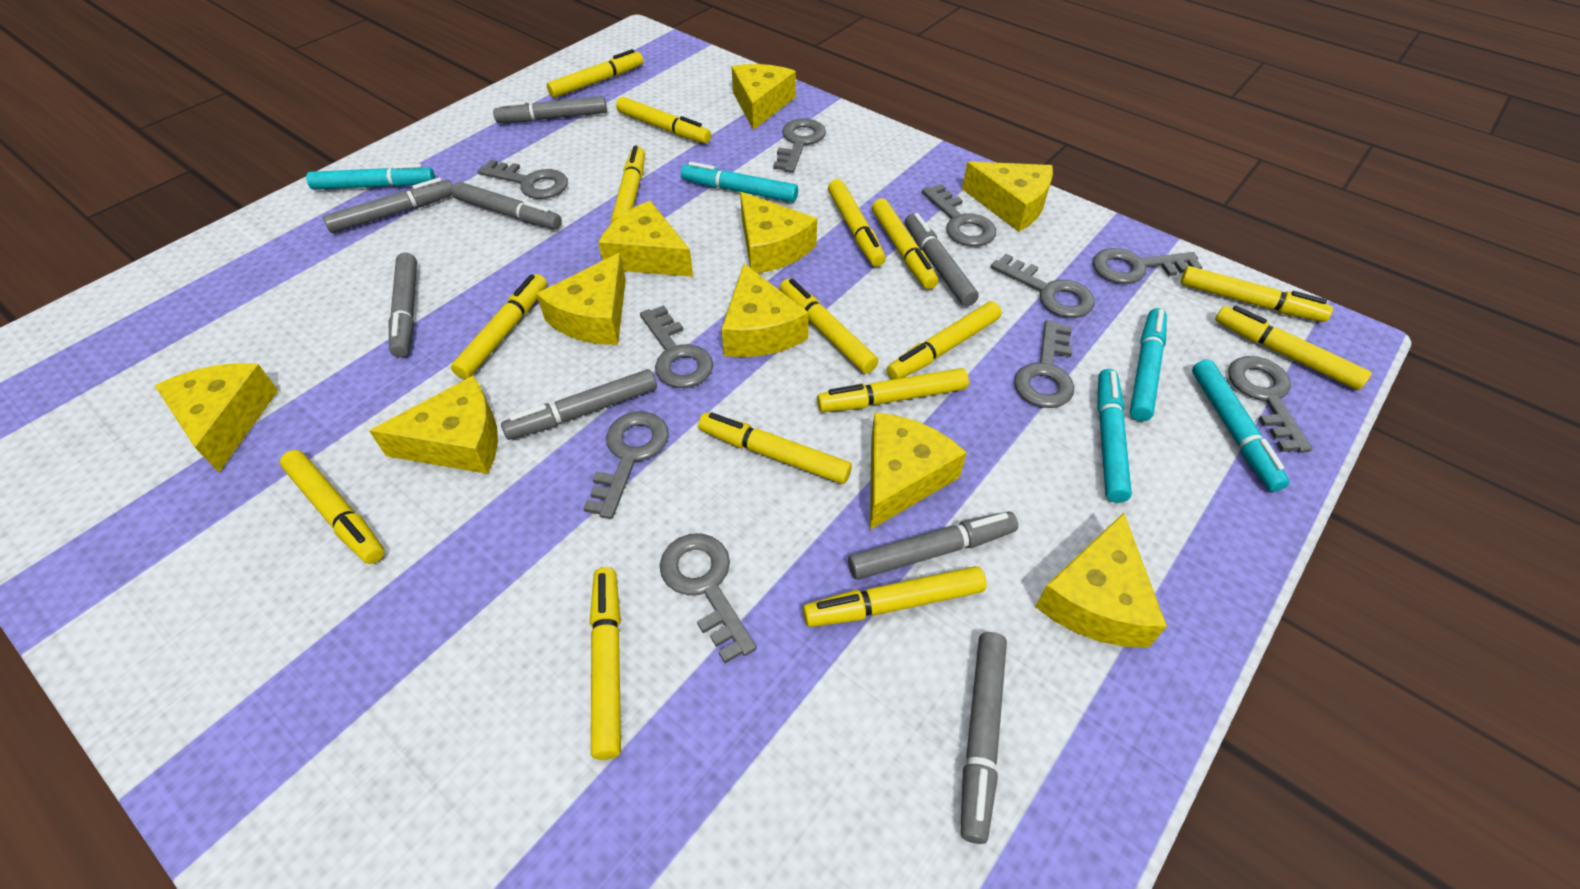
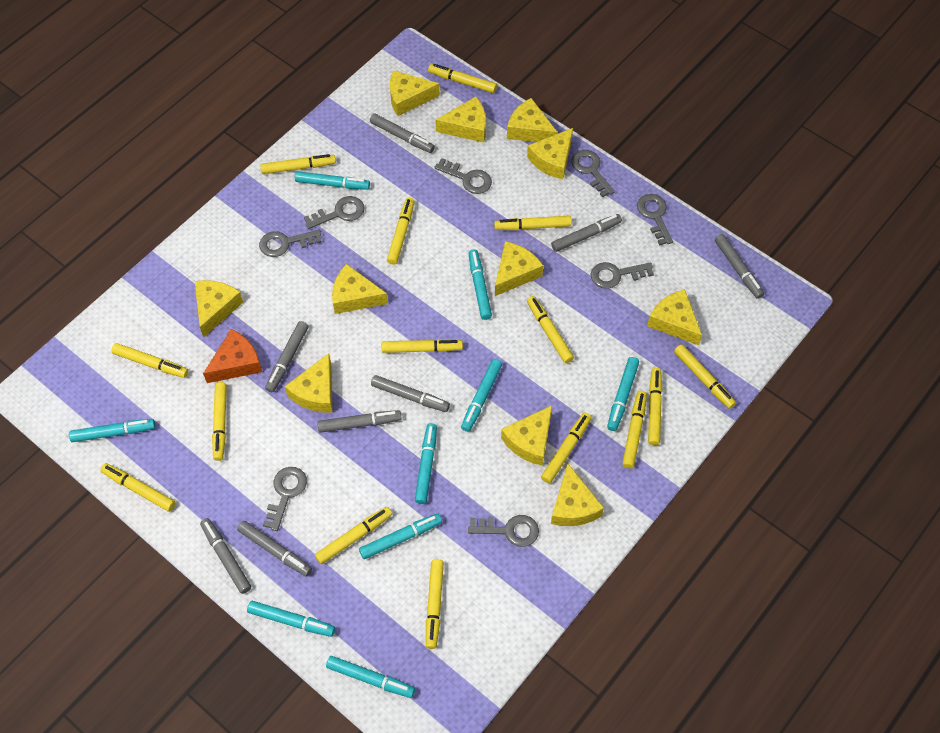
grey key: 10 -> 8
orange cheese: 0 -> 1
turquoise marker: 5 -> 9
yellow cheese: 10 -> 11

